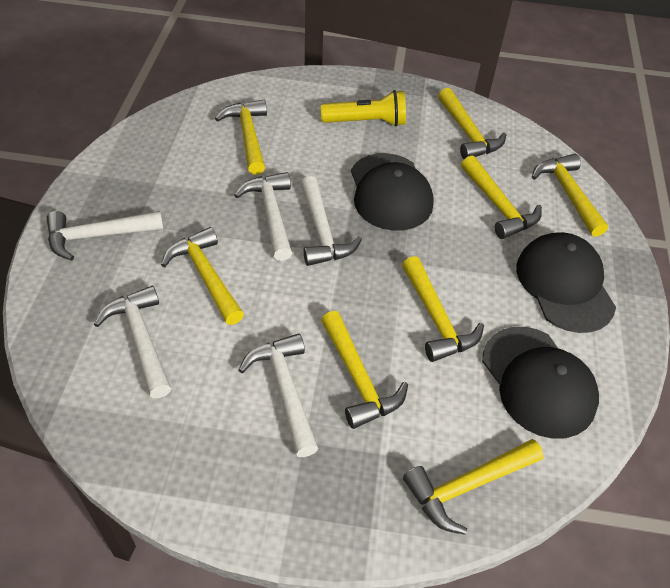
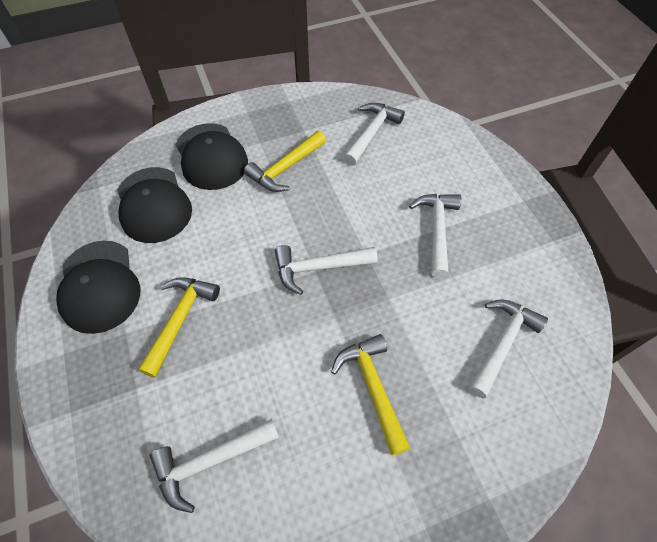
yellow flashlight: 1 -> 0
yellow hammer: 8 -> 3

